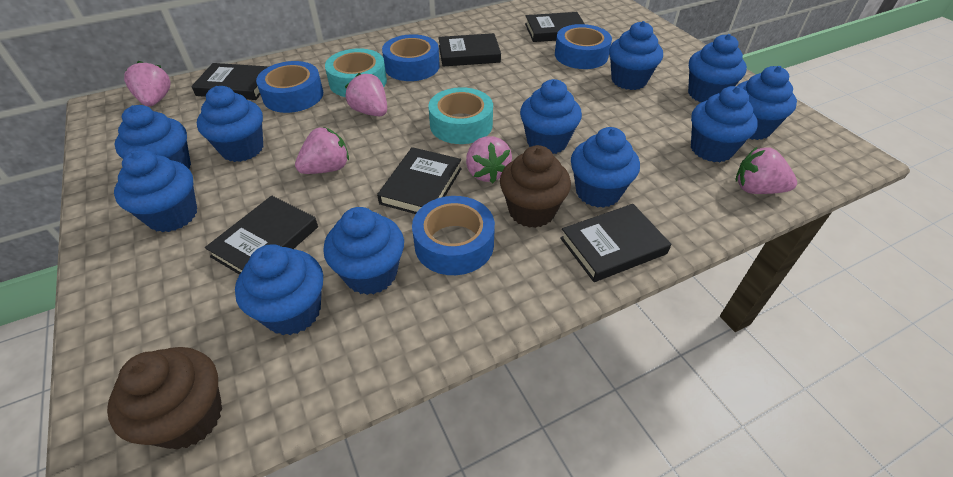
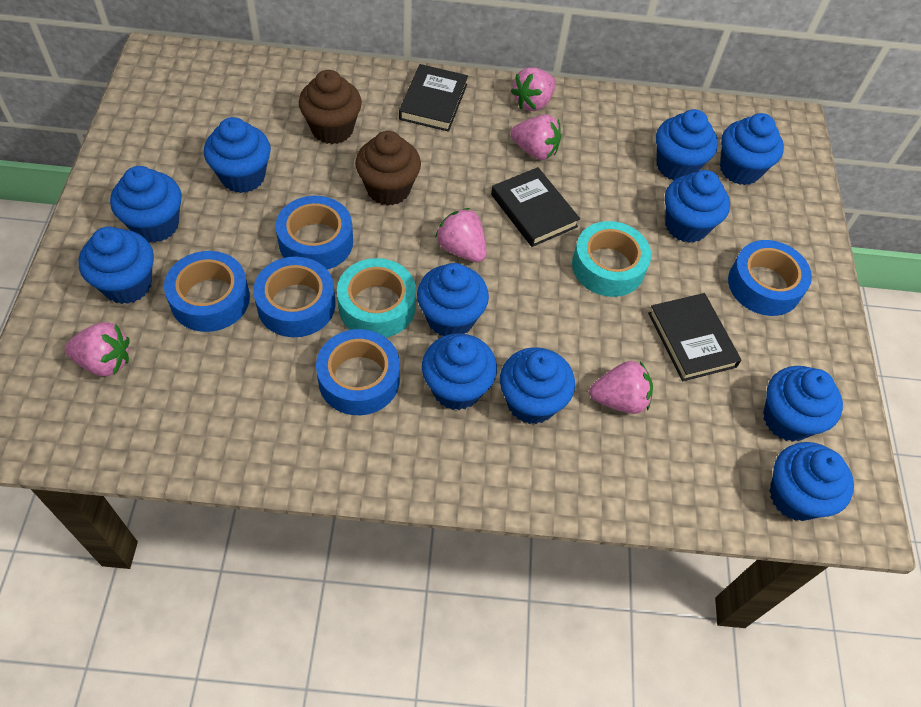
black book: 6 -> 3
blue tape: 4 -> 5

